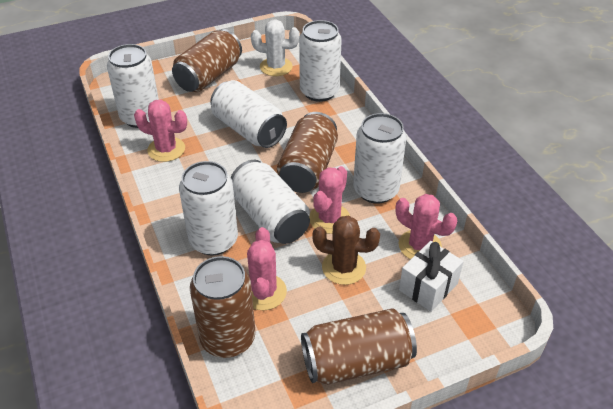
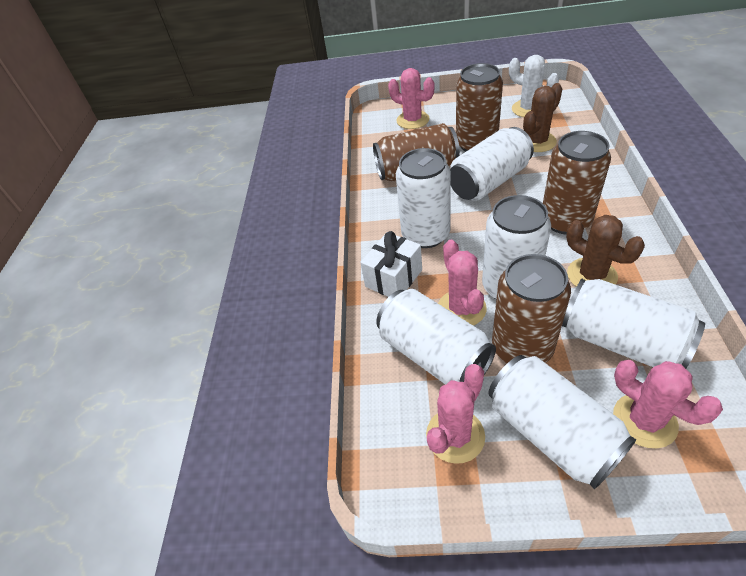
brown cactus: 1 -> 2

